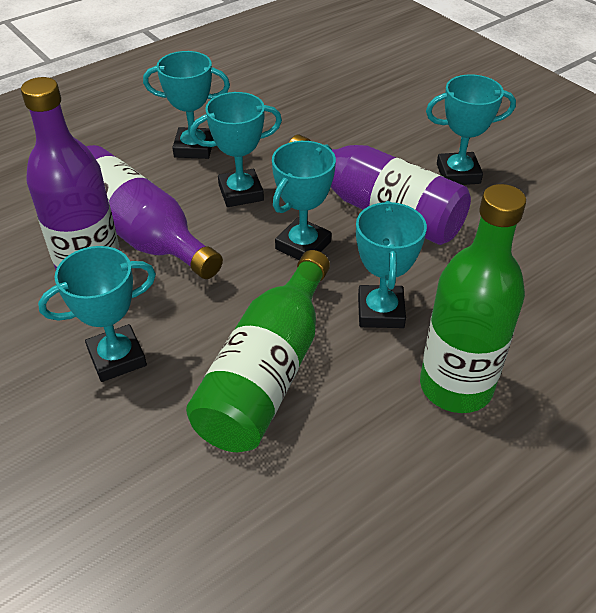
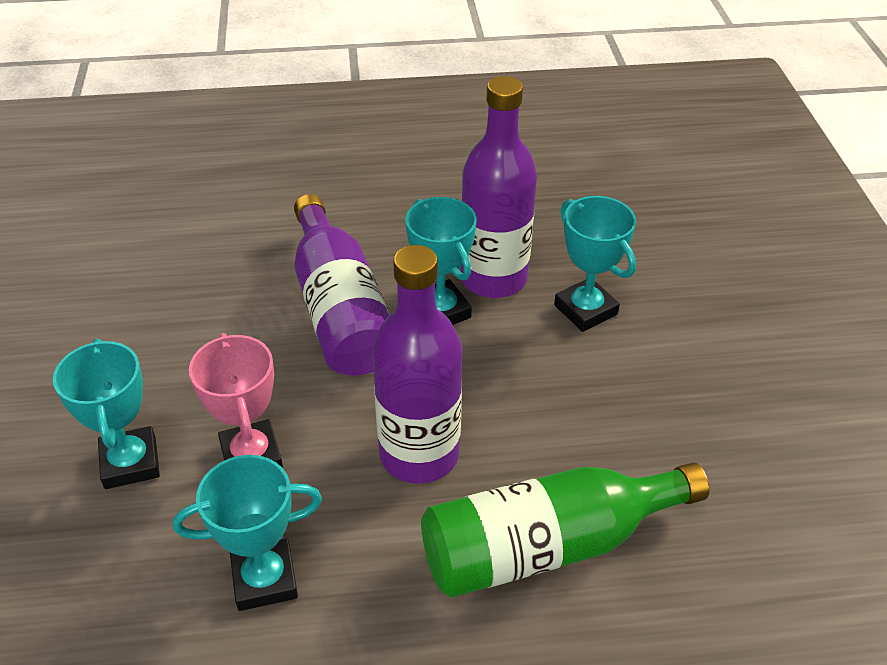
green bottle: 2 -> 1
pink trophy: 0 -> 1
turquoise trophy: 6 -> 4

